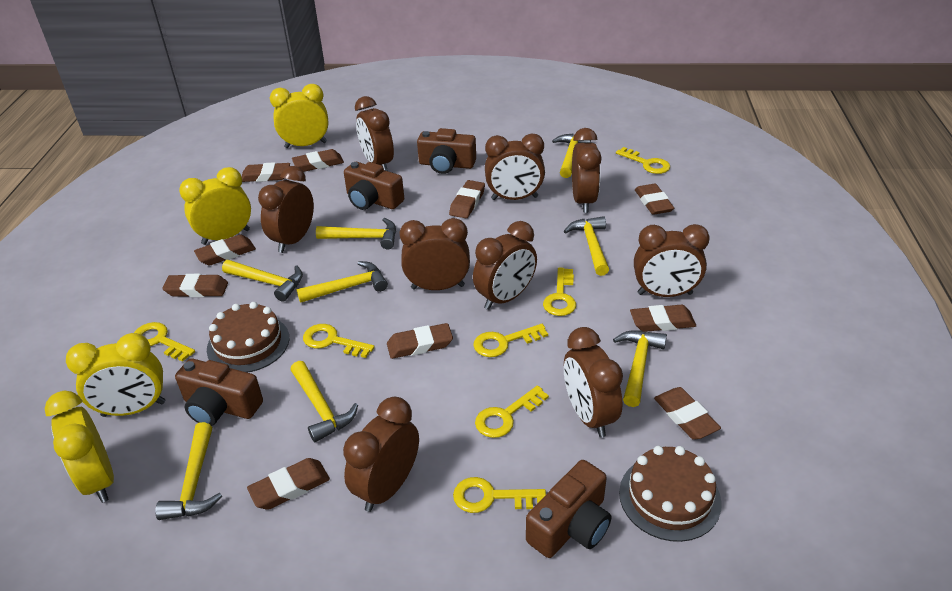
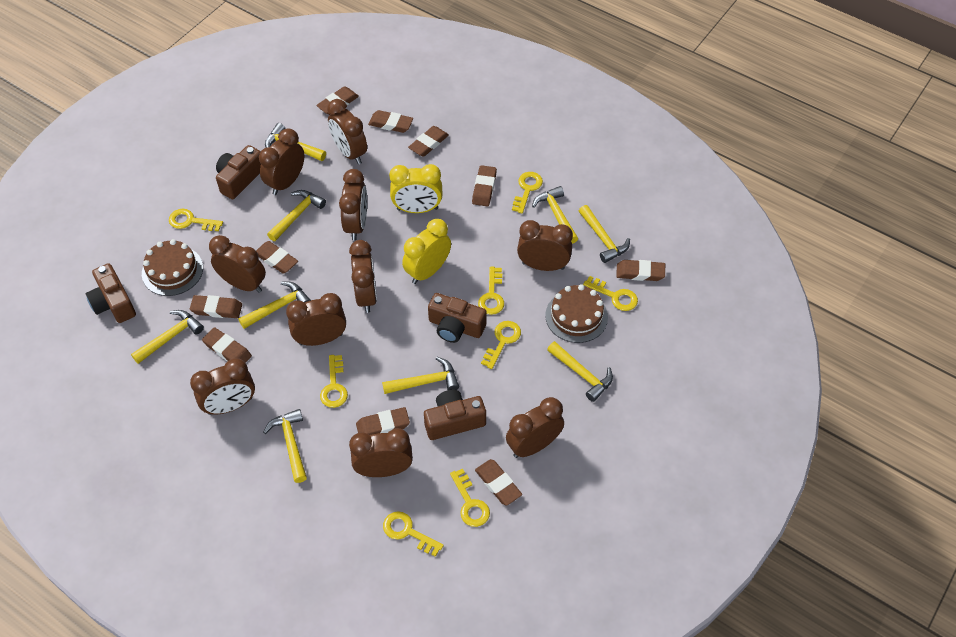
brown clock: 9 -> 10
yellow clock: 4 -> 2
yellow hammer: 8 -> 9
yellow key: 7 -> 8

